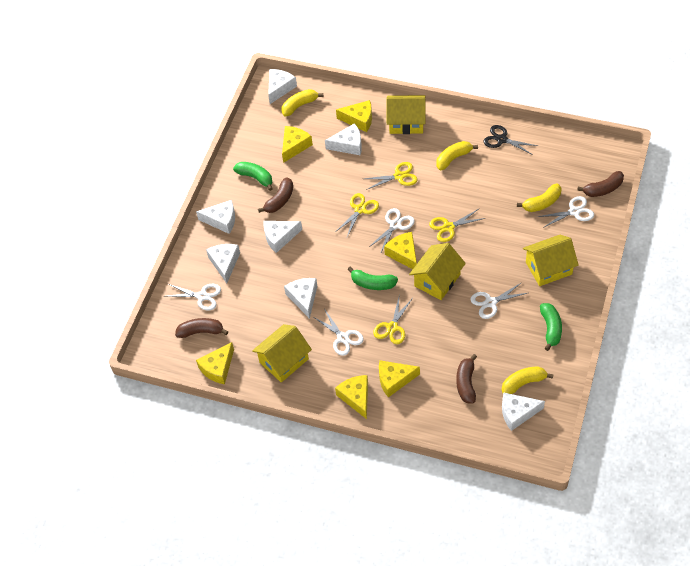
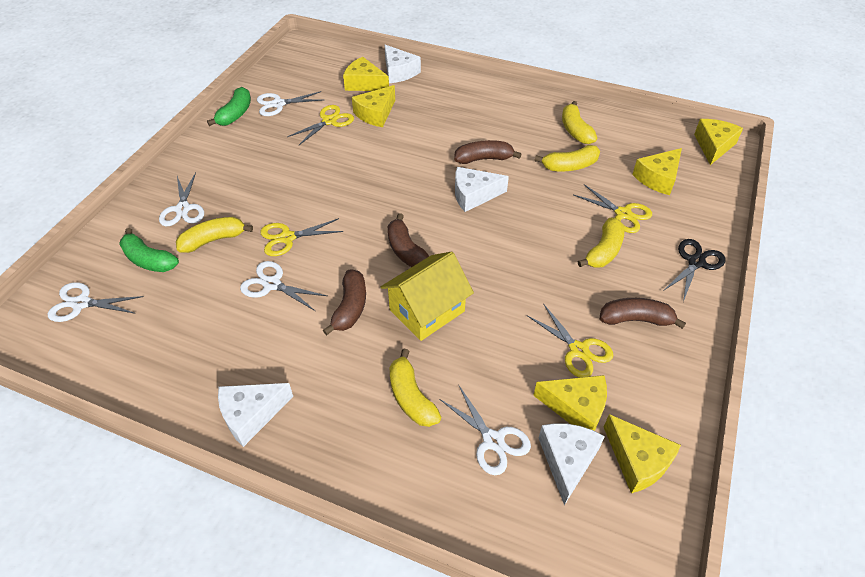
green banana: 3 -> 2
white cheese: 7 -> 4
yellow banana: 4 -> 5
yellow house: 4 -> 1

